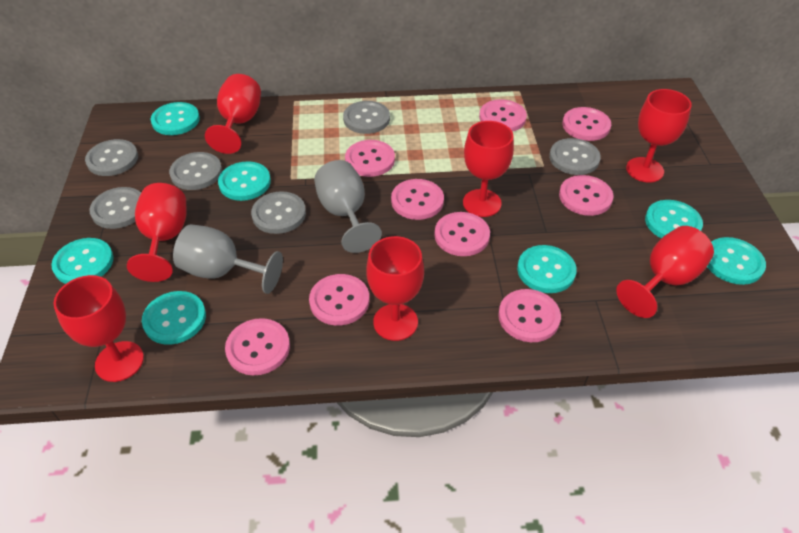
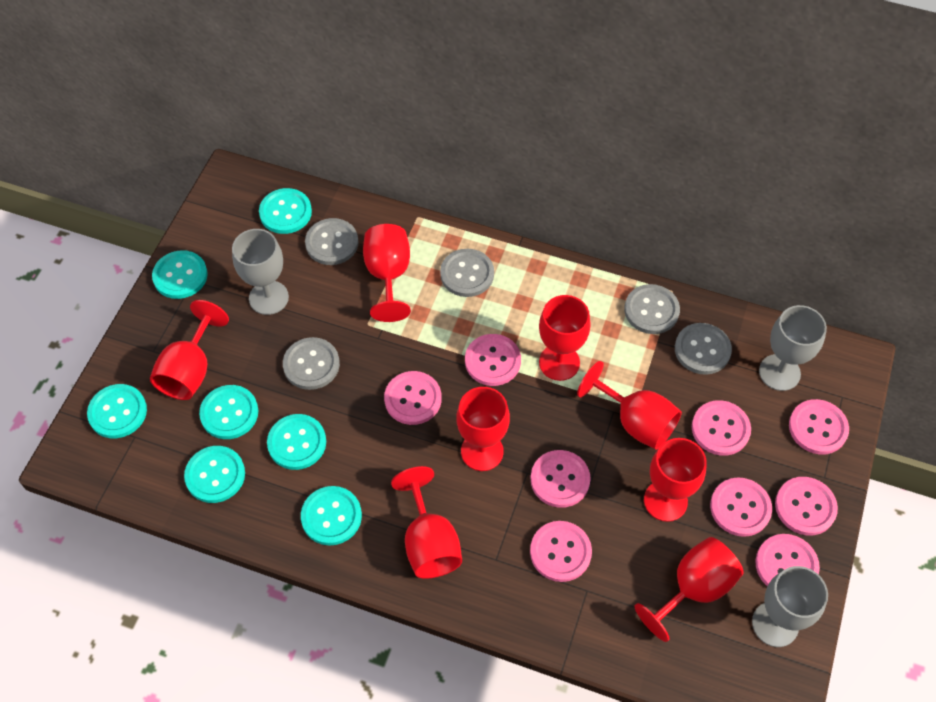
grey button: 6 -> 5
grey goblet: 2 -> 3
red goblet: 7 -> 8

